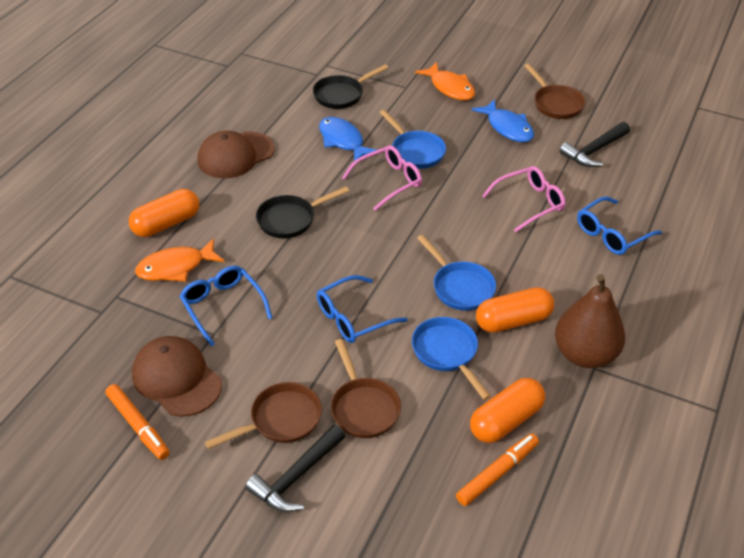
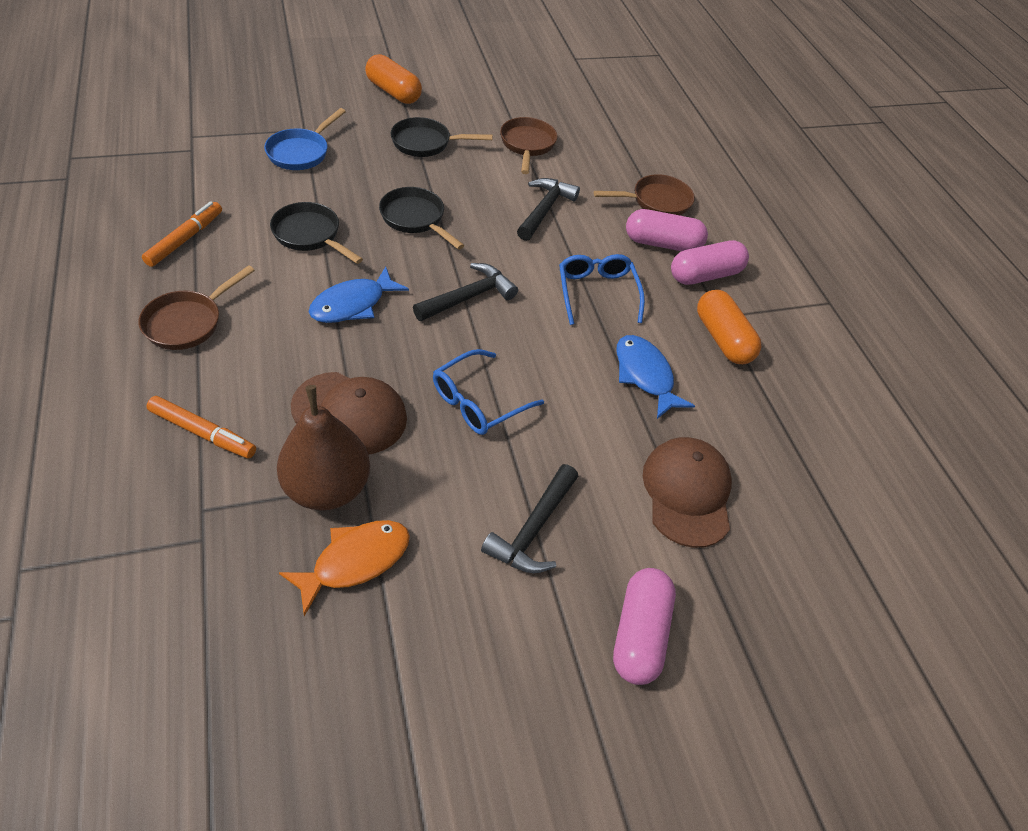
black hammer: 2 -> 3
black pan: 2 -> 3
blue glasses: 3 -> 2
blue pan: 3 -> 1
orange capsule: 3 -> 2
orange fish: 2 -> 1
pink capsule: 0 -> 3
pink glasses: 2 -> 0

